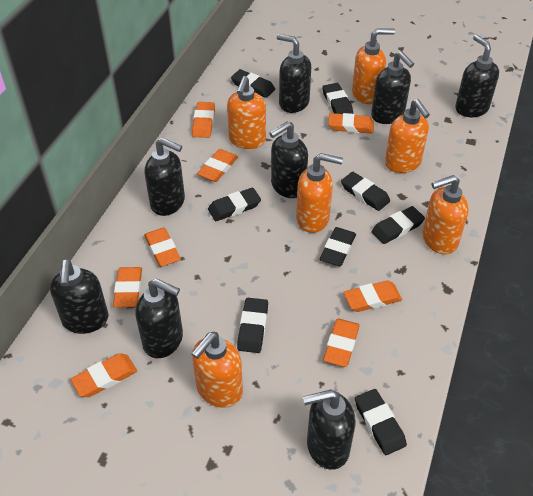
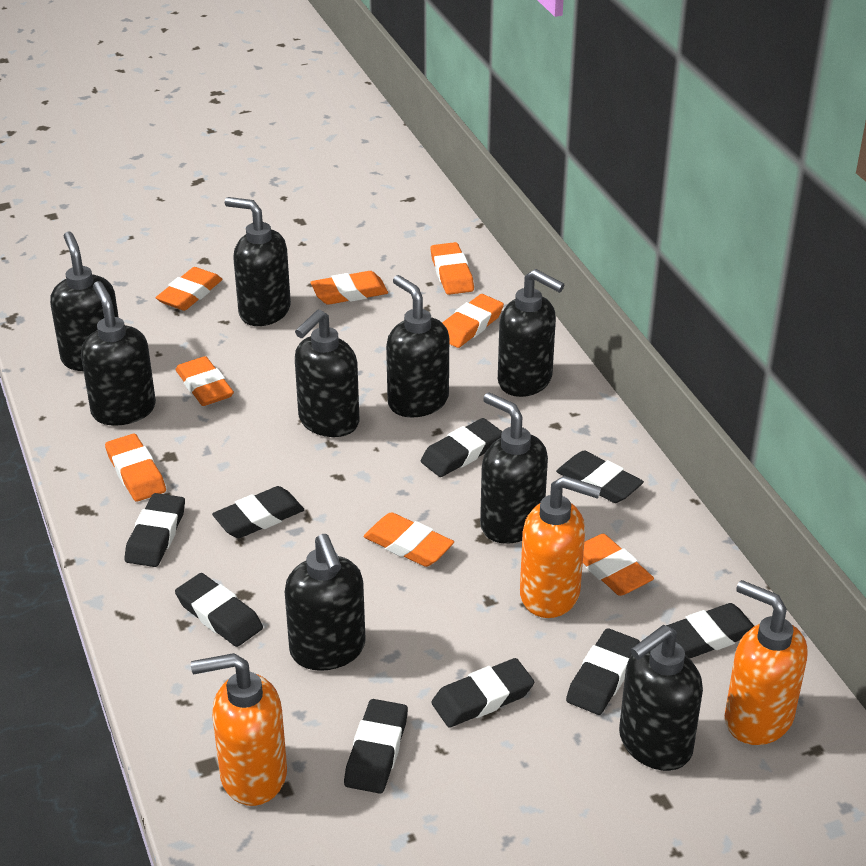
black eraser: 8 -> 9
black soap dispenser: 8 -> 9
orange soap dispenser: 6 -> 3

